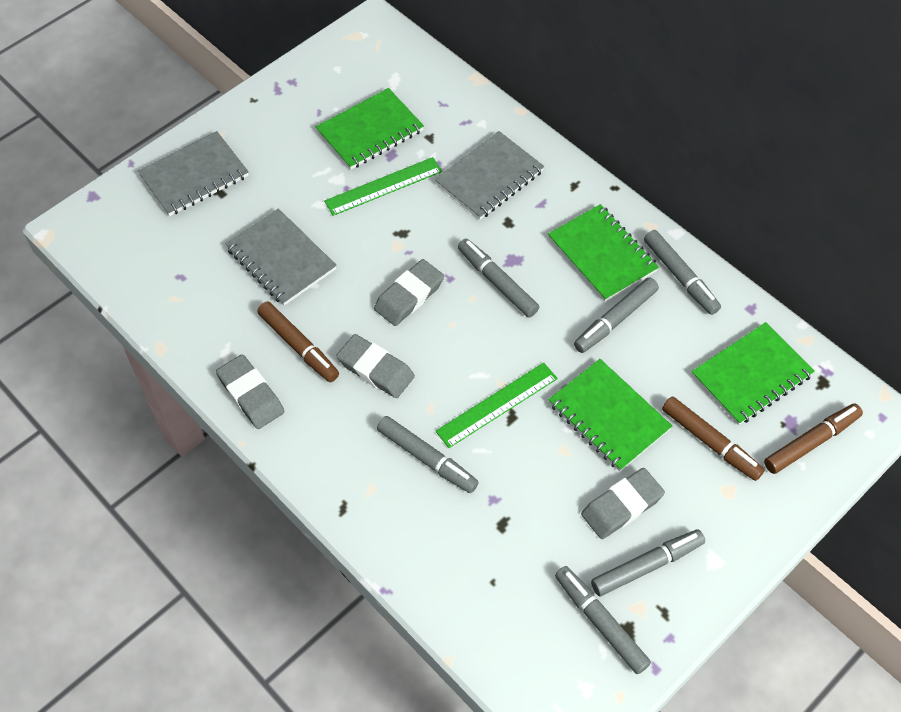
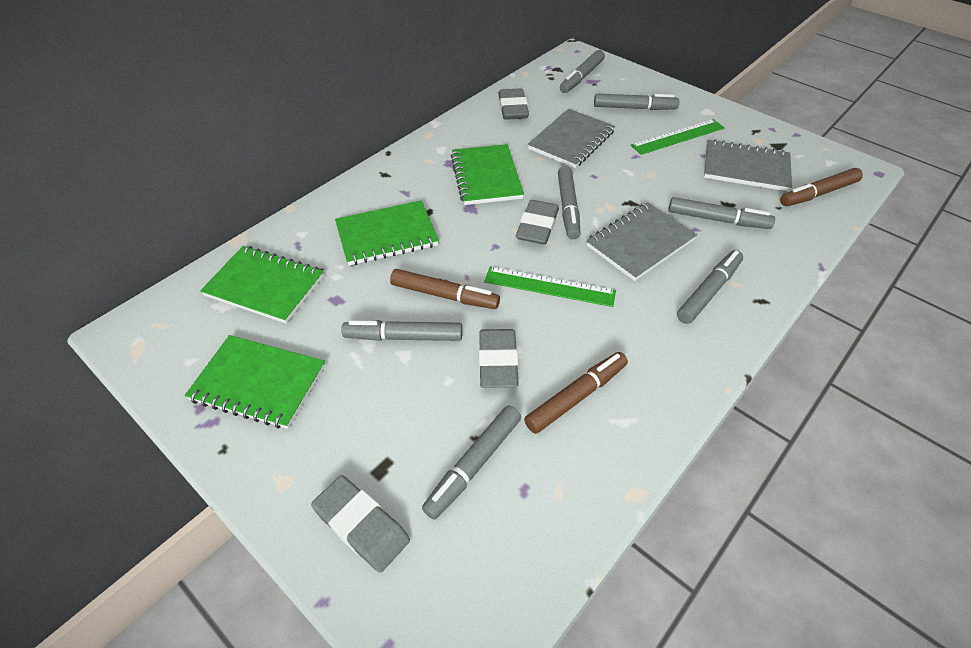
grey marker: 6 -> 7

